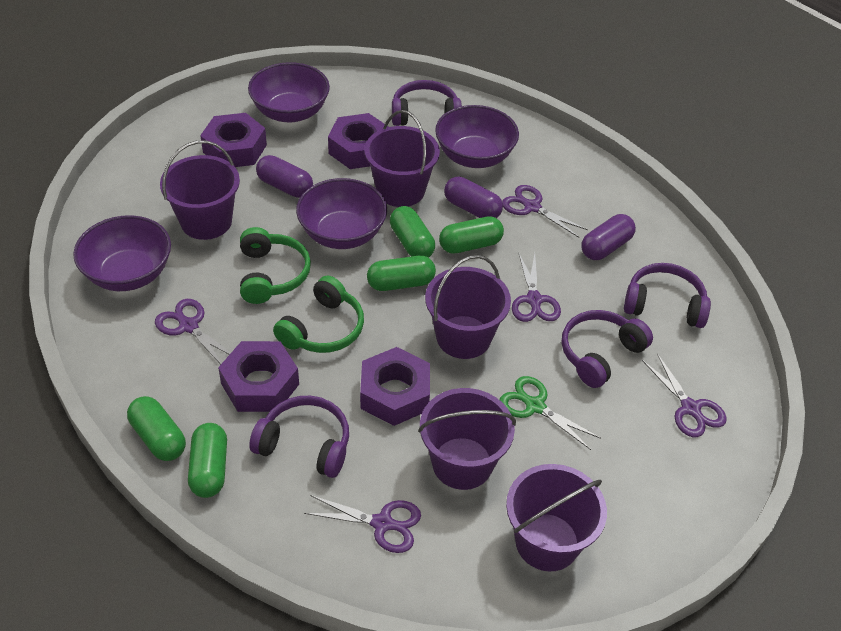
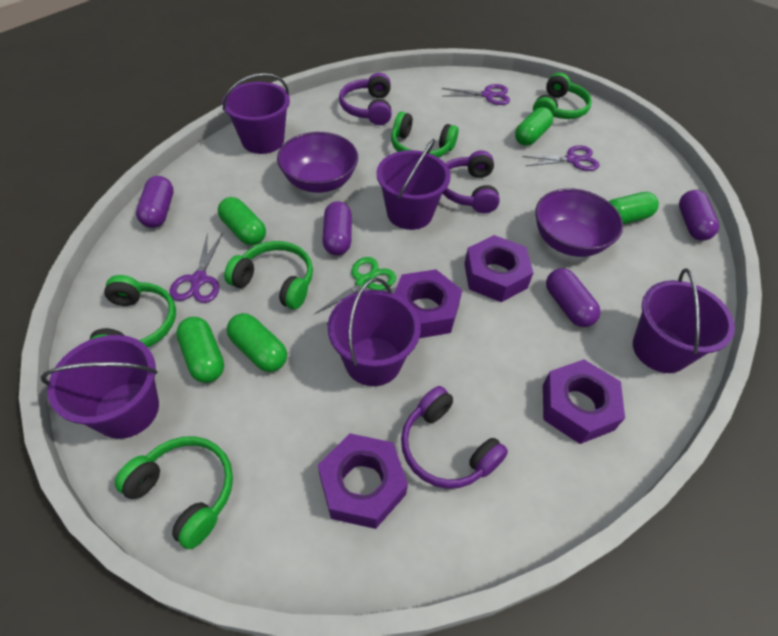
green headphones: 2 -> 5
purple bowl: 4 -> 2
purple capsule: 3 -> 4
purple headphones: 4 -> 3
purple scissors: 5 -> 3

